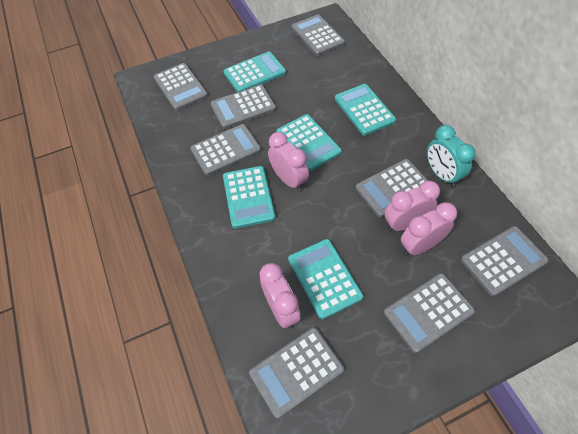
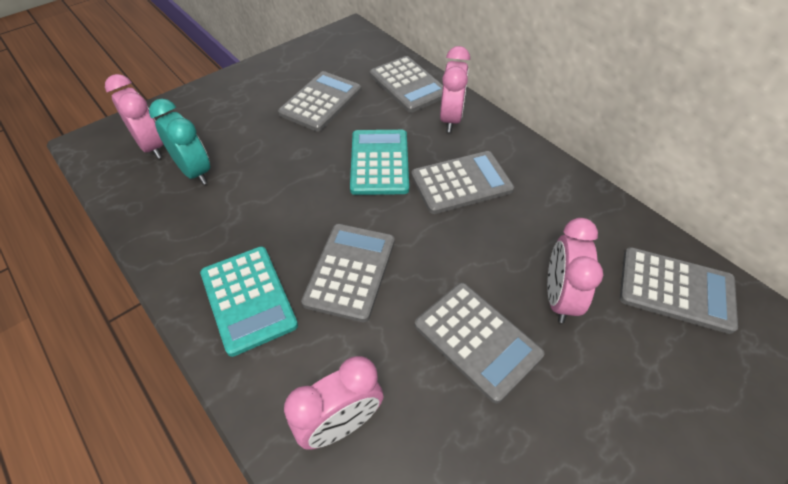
grey calculator: 8 -> 6
turquoise calculator: 5 -> 2

